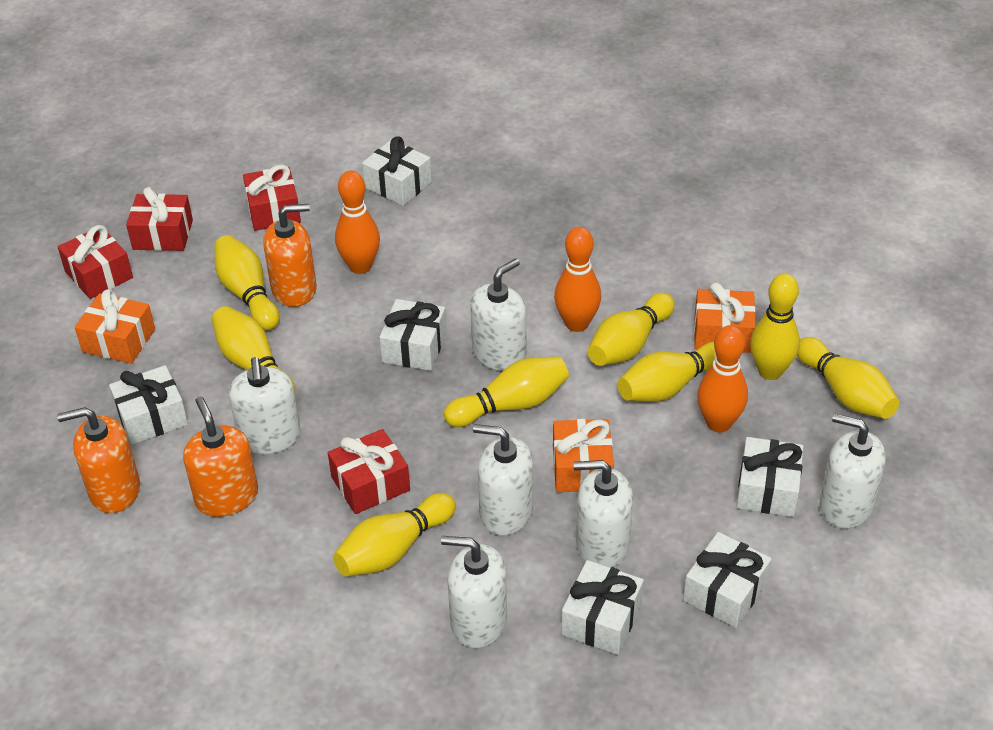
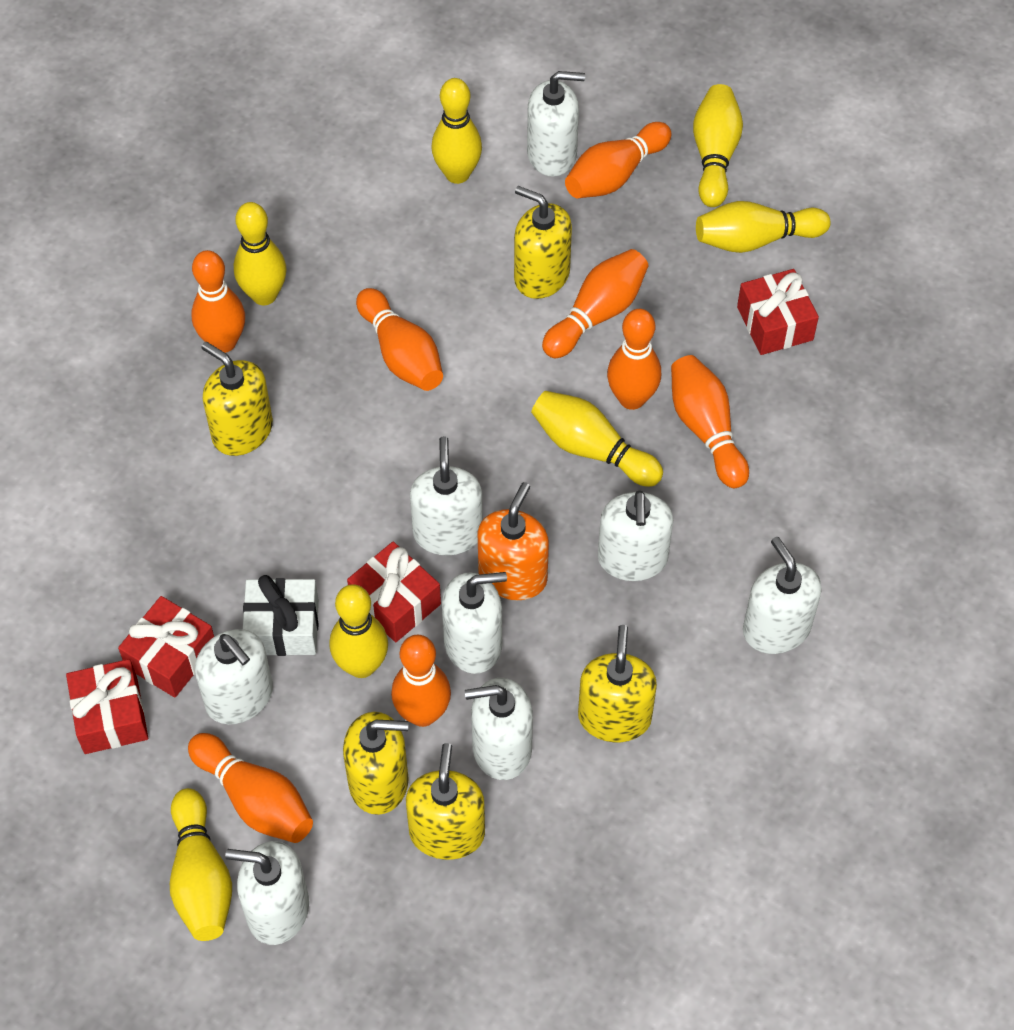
orange bowling pin: 3 -> 8
orange gift: 3 -> 0
orange soap dispenser: 3 -> 1
white gift: 6 -> 1
white soap dispenser: 6 -> 8
yellow bowling pin: 8 -> 7
yellow soap dispenser: 0 -> 5

